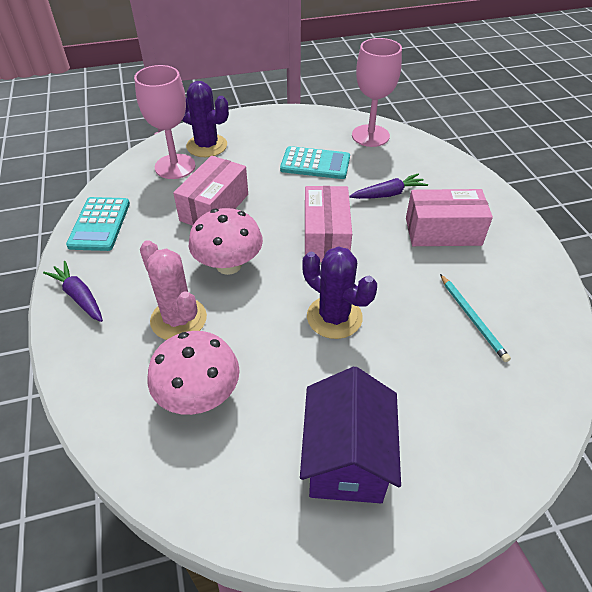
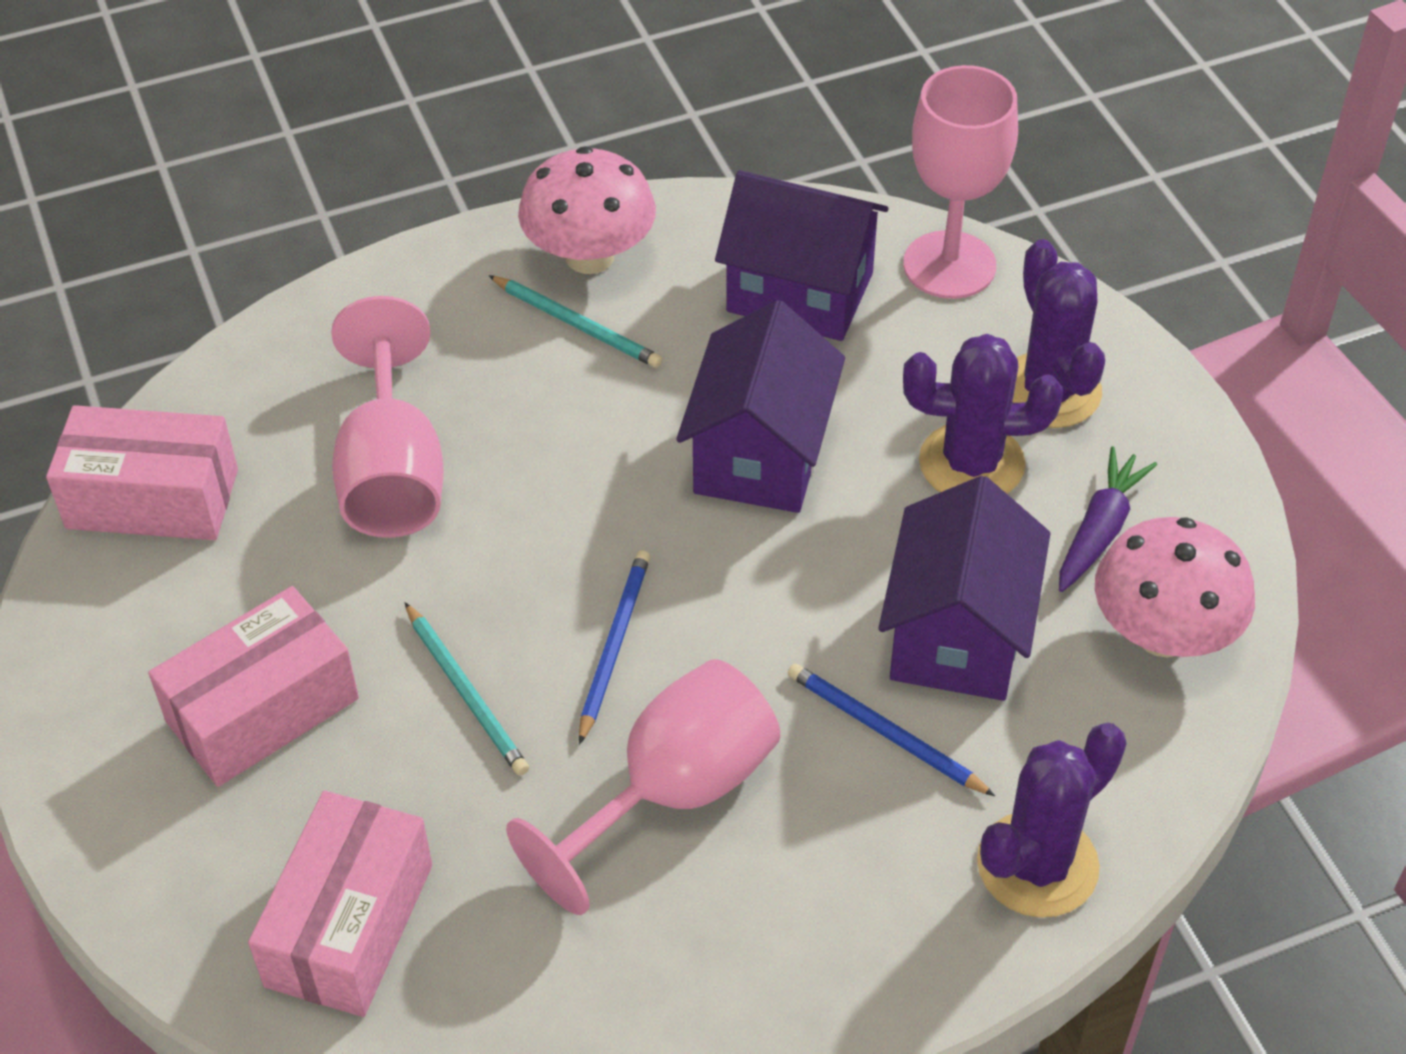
blue pencil: 0 -> 2
pink cactus: 1 -> 0
pink goblet: 2 -> 3
purple cactus: 2 -> 3
purple carrot: 2 -> 1
purple house: 1 -> 3
turquoise calculator: 2 -> 0
turquoise pencil: 1 -> 2

